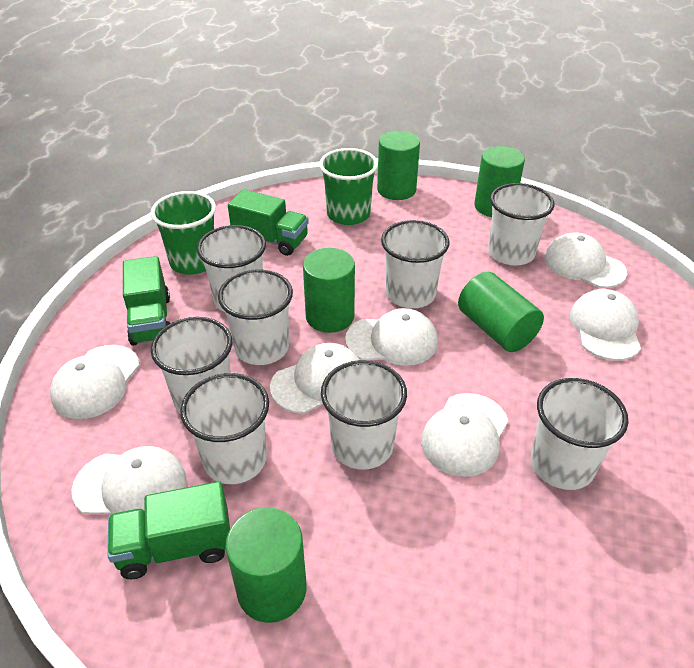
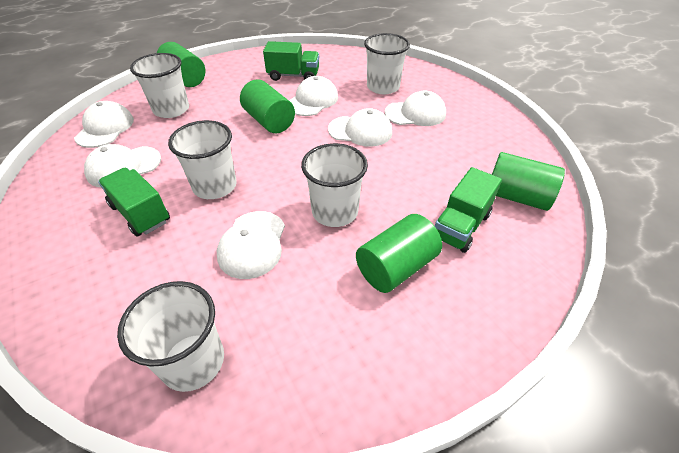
green cup: 2 -> 0
green cylinder: 5 -> 4
white cap: 7 -> 6
white cup: 8 -> 5

